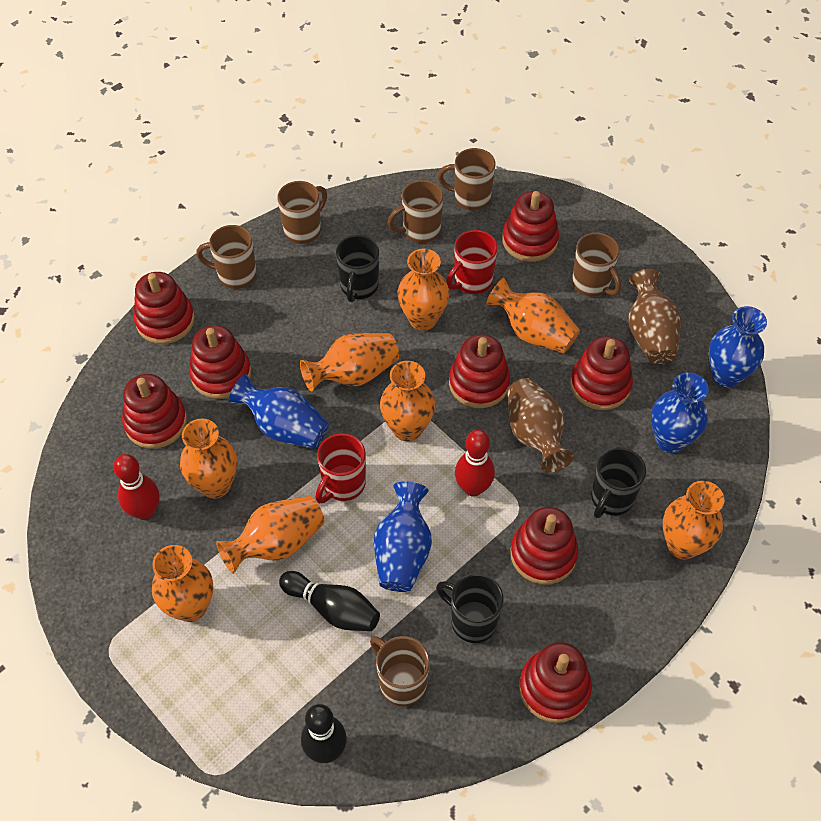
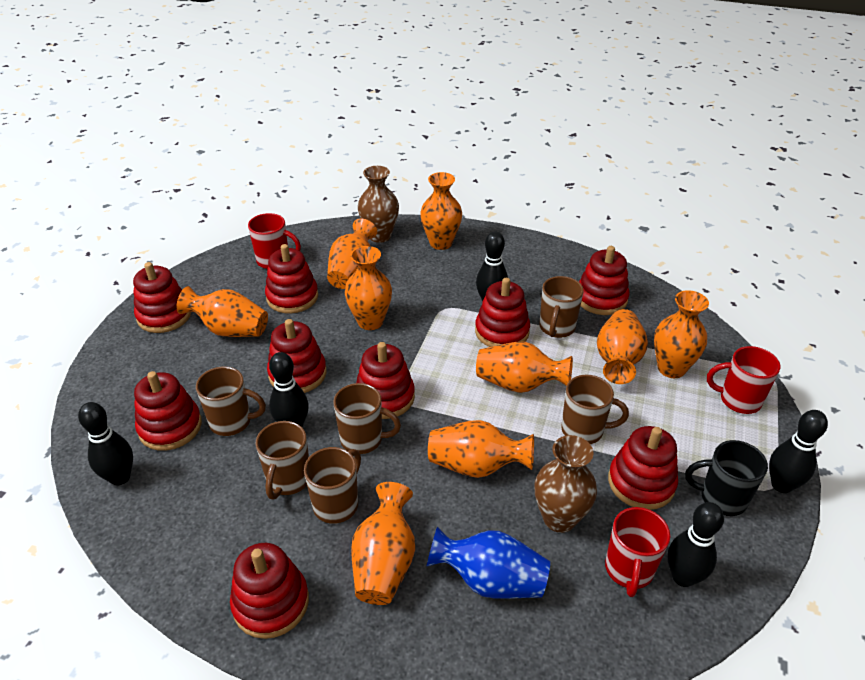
black bowling pin: 2 -> 5
black mug: 3 -> 1
blue vase: 4 -> 1
orange vase: 8 -> 9
red bowling pin: 2 -> 0
red mug: 2 -> 3
red stacking toy: 8 -> 9

